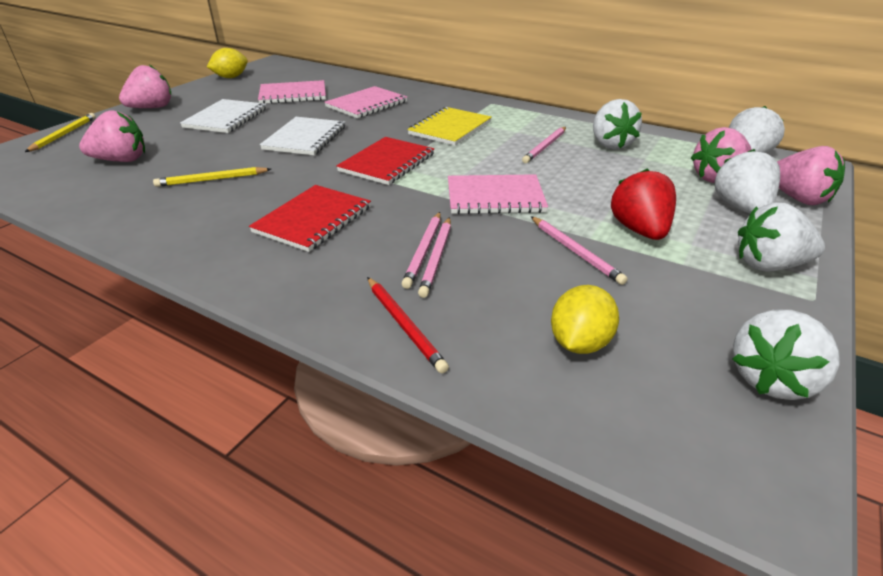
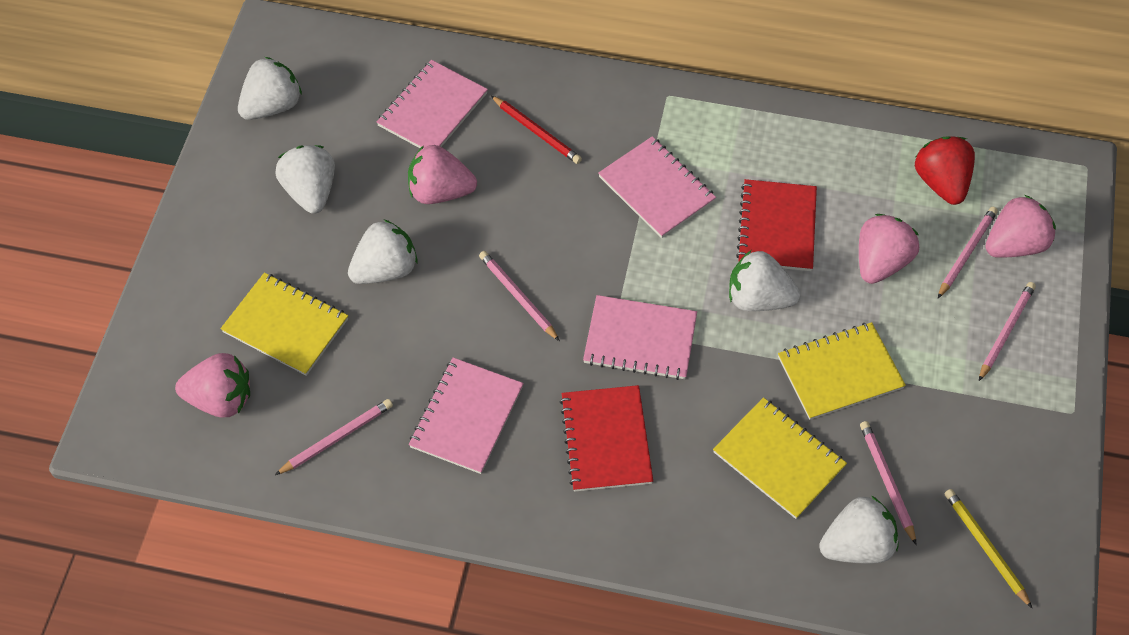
pink notebook: 3 -> 4
pink pencil: 4 -> 5
white notebook: 2 -> 0
yellow lemon: 2 -> 0
yellow notebook: 1 -> 3
yellow pencil: 2 -> 1

